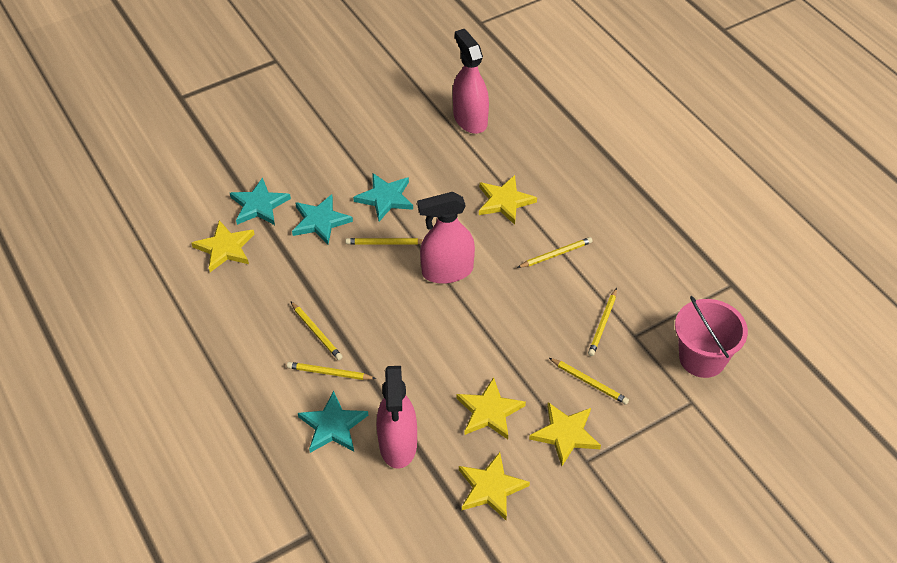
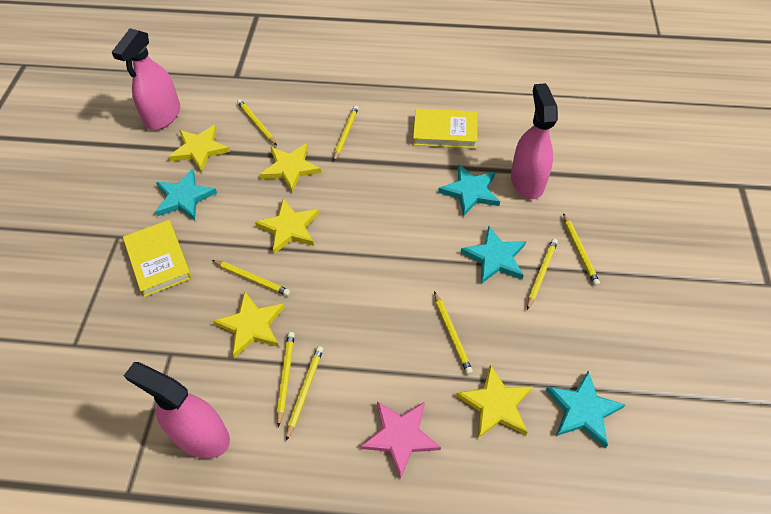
pink bucket: 1 -> 0
pink star: 0 -> 1
yellow book: 0 -> 2
yellow pencil: 6 -> 8

